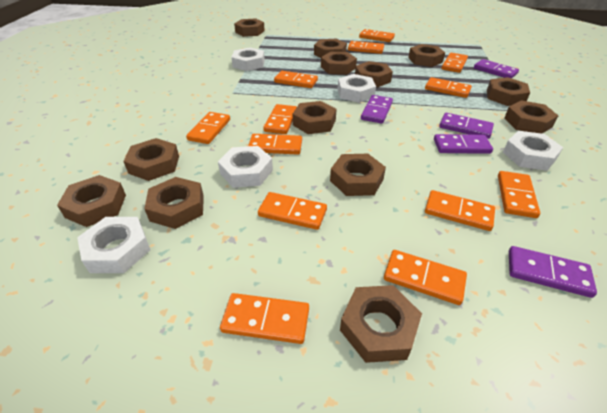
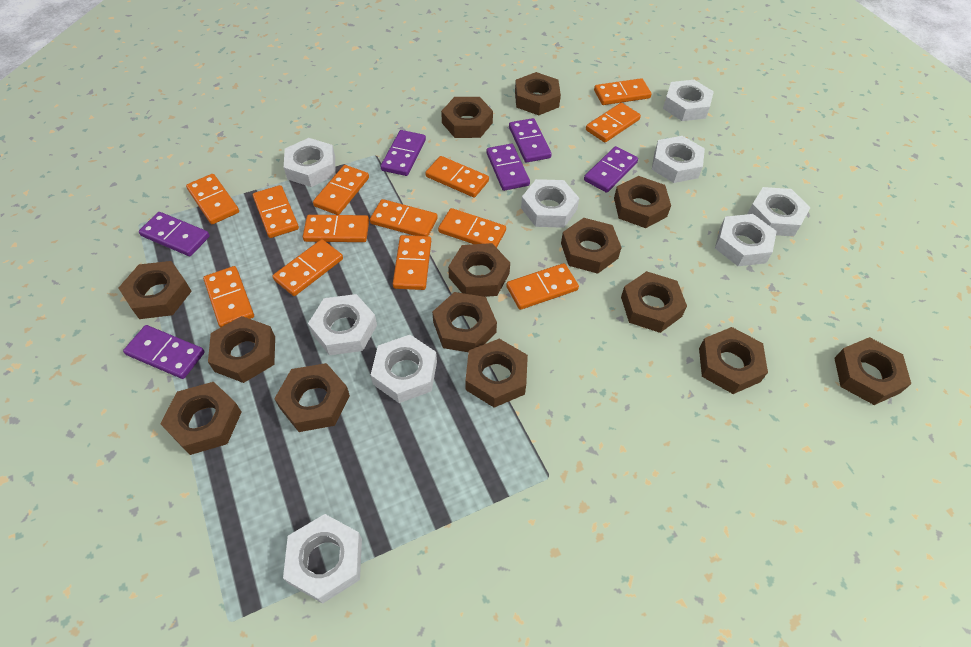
brown nut: 13 -> 14
purple domino: 5 -> 6
white nut: 5 -> 9

